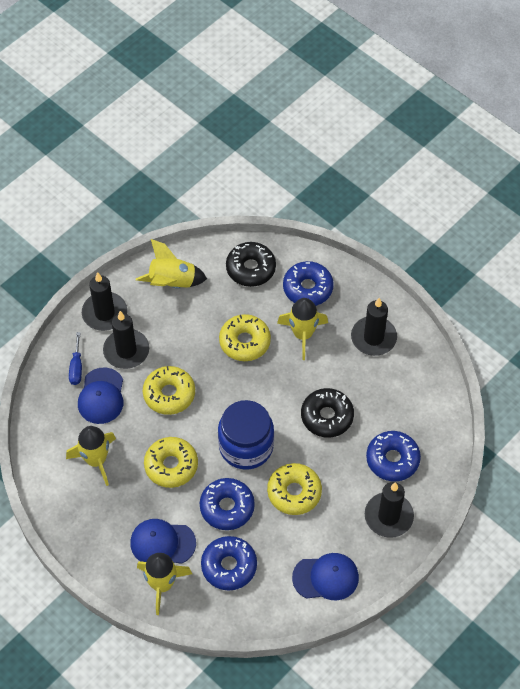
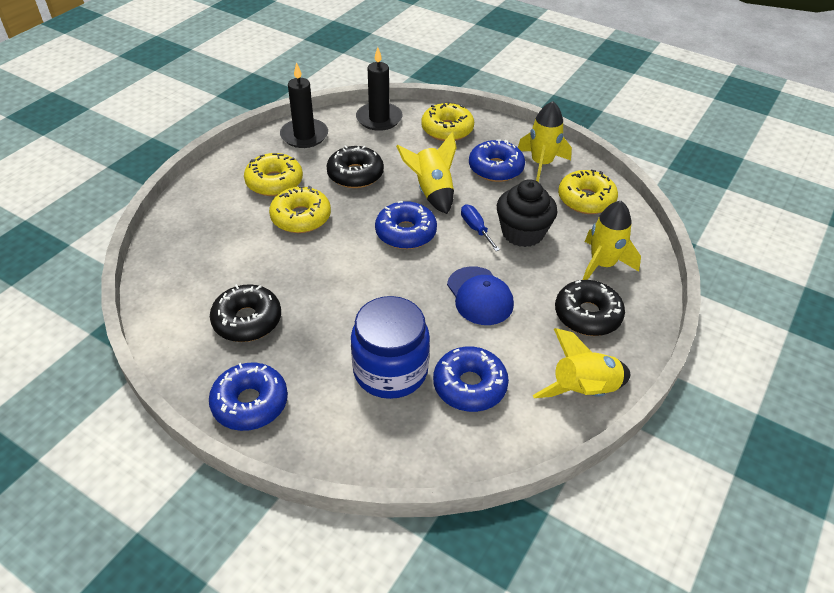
black candle: 4 -> 2
black cupcake: 0 -> 1
black donut: 2 -> 3
blue cap: 3 -> 1

